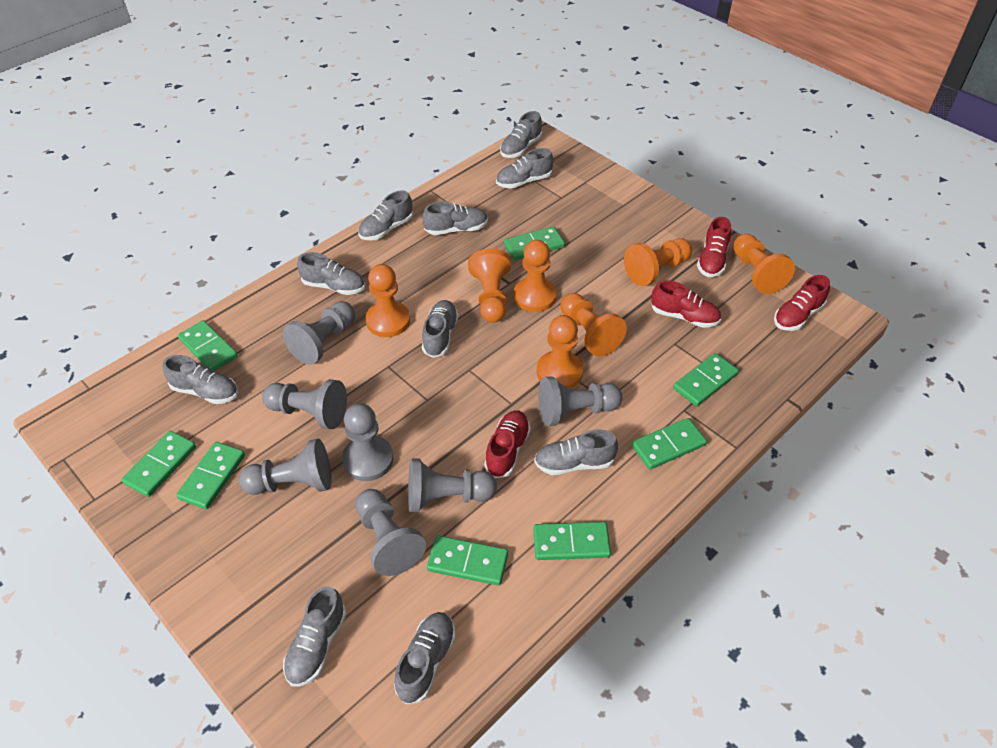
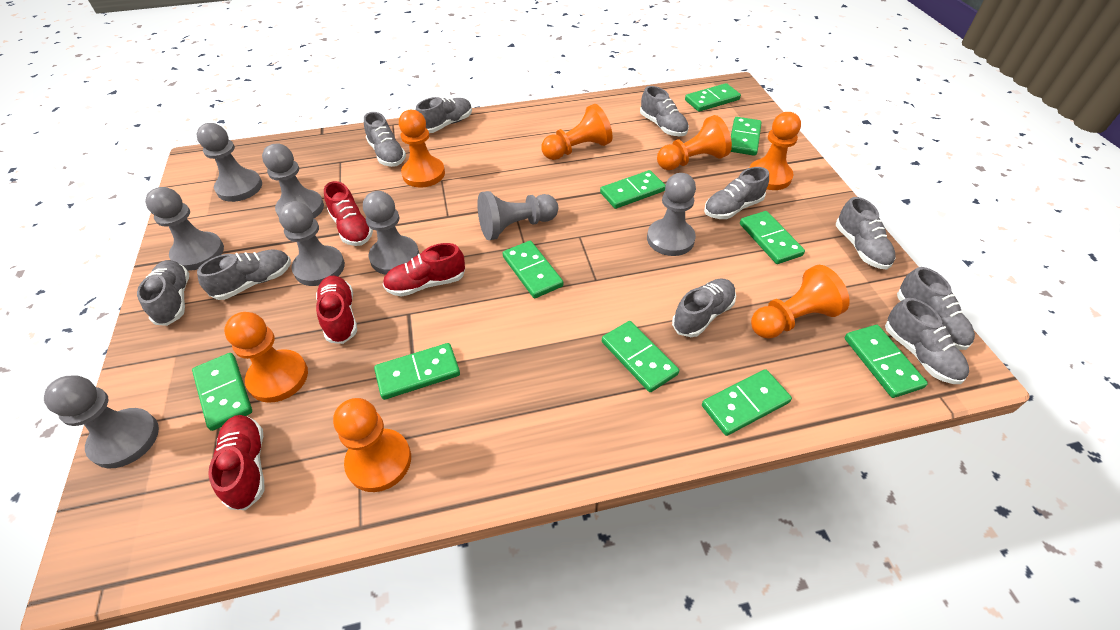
green domino: 8 -> 10
grey pawn: 7 -> 8

